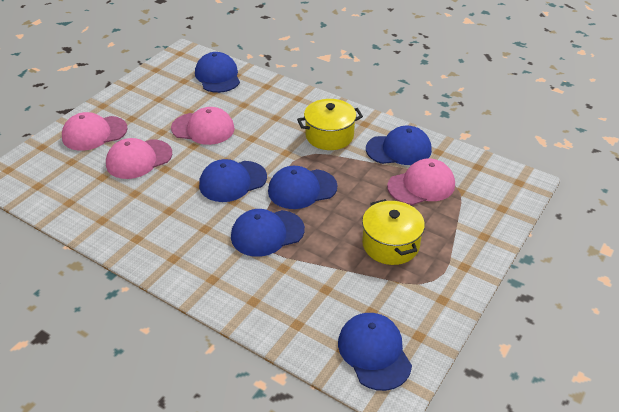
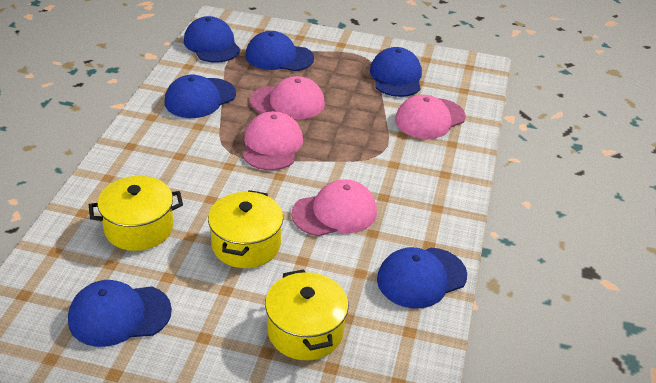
yellow pot: 2 -> 3

